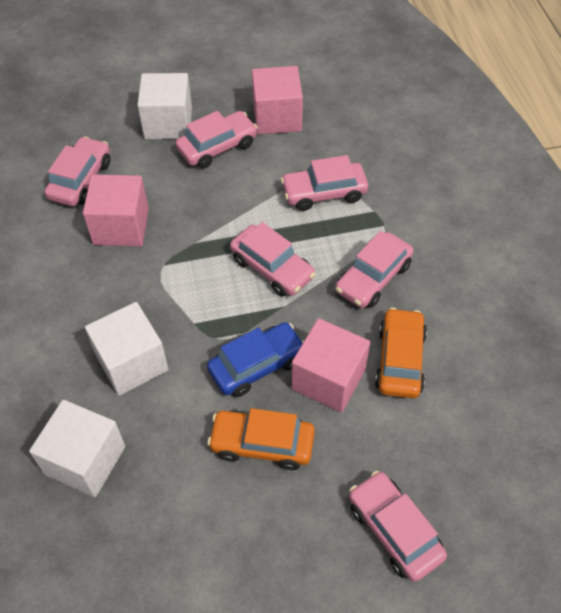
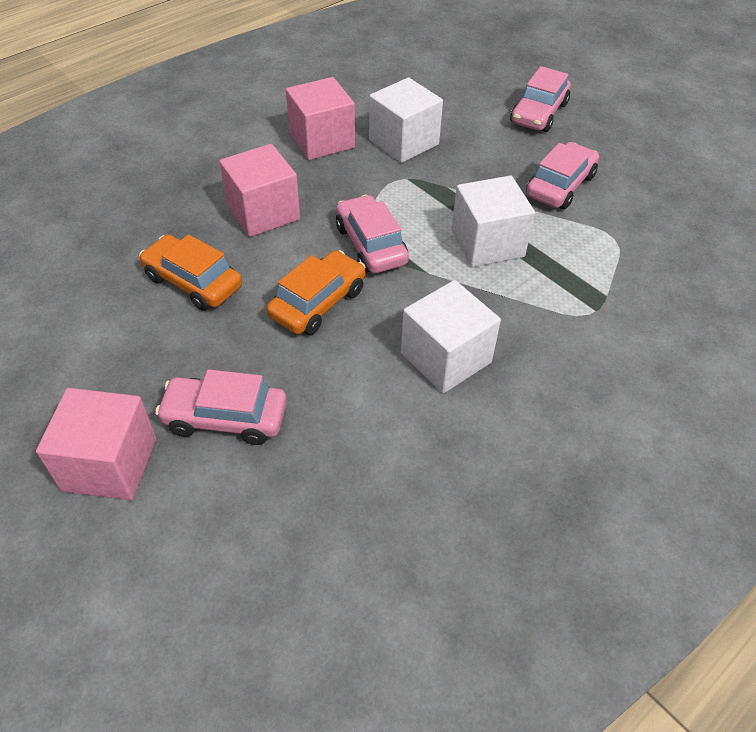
blue car: 1 -> 0
pink car: 6 -> 4

